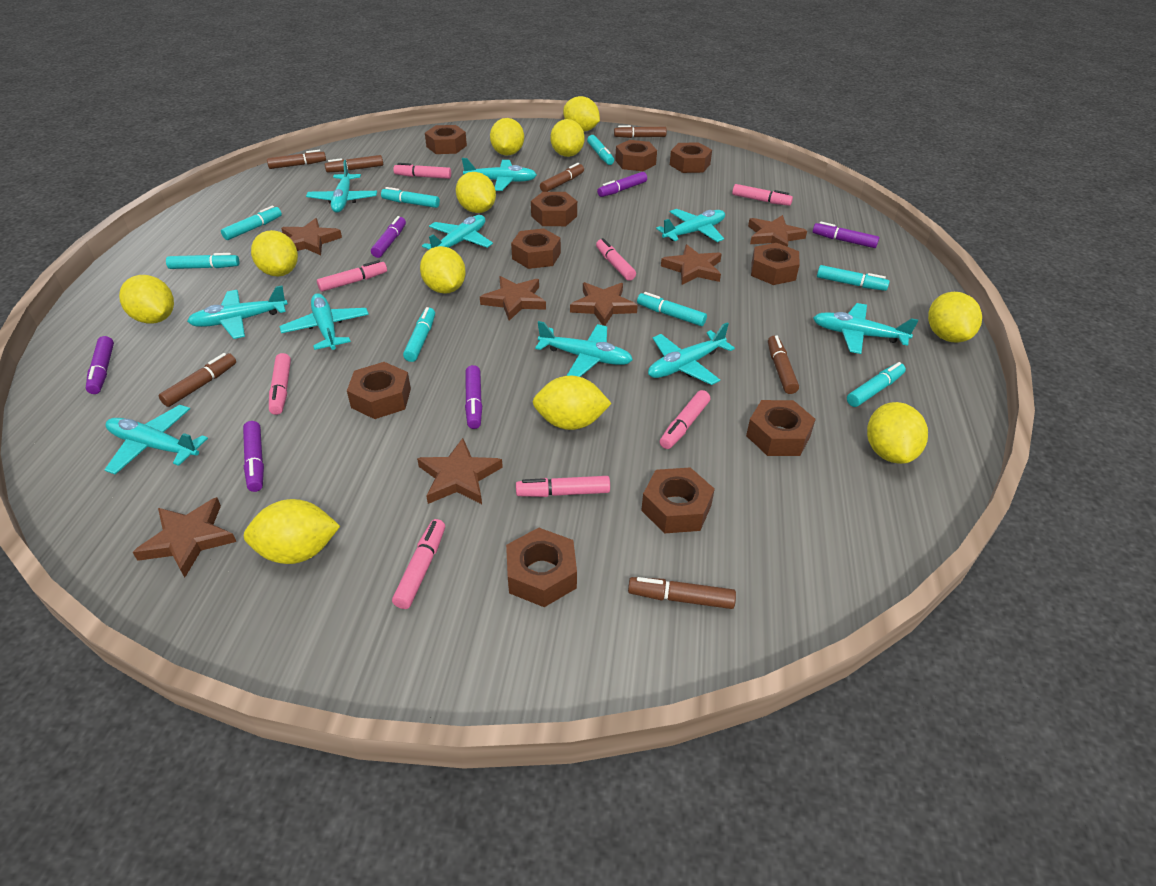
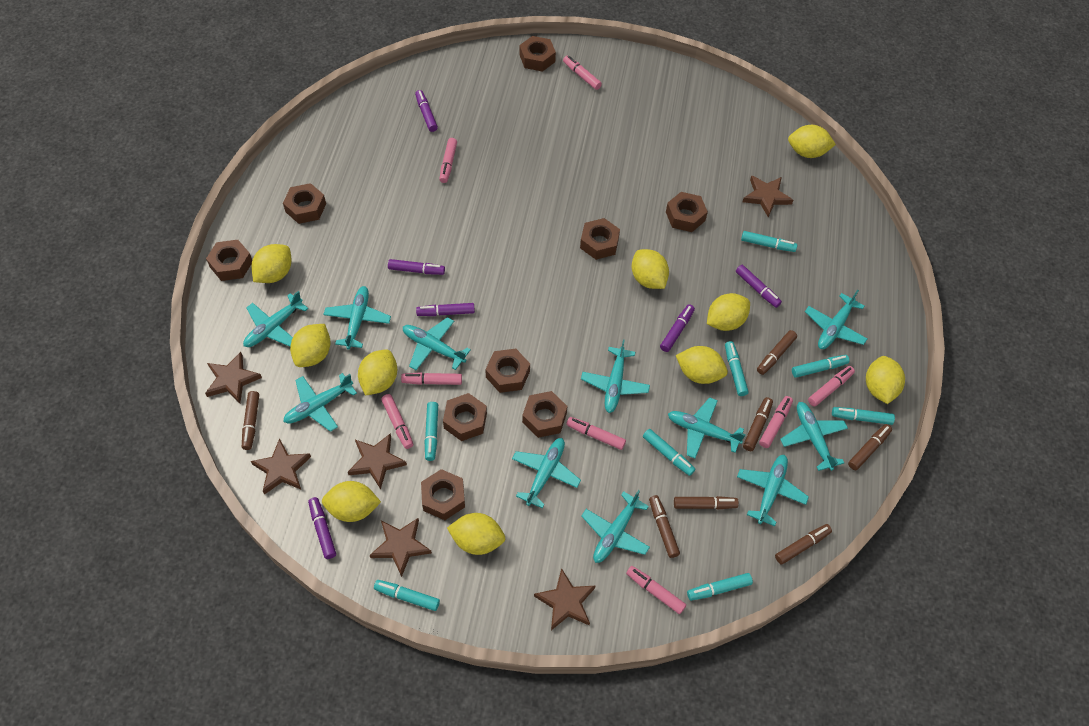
brown nut: 10 -> 9
brown star: 7 -> 6
turquoise plane: 10 -> 11
yellow lemon: 11 -> 10

